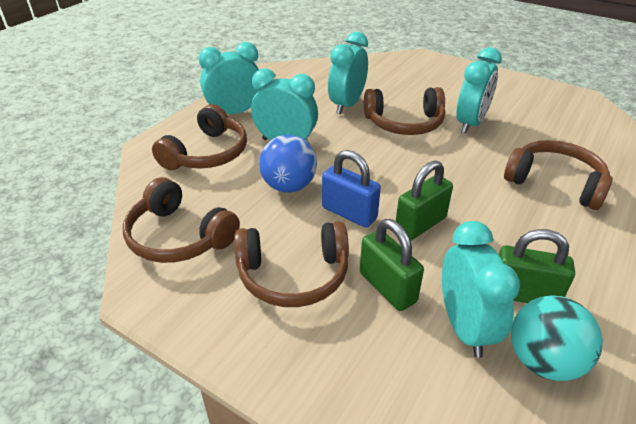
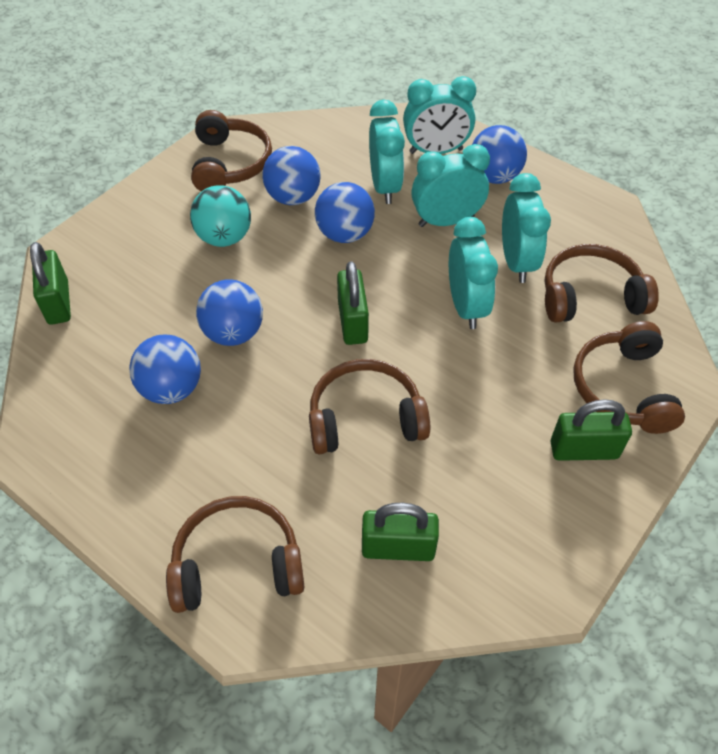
blue ball: 1 -> 5
blue padlock: 1 -> 0
green padlock: 3 -> 4

